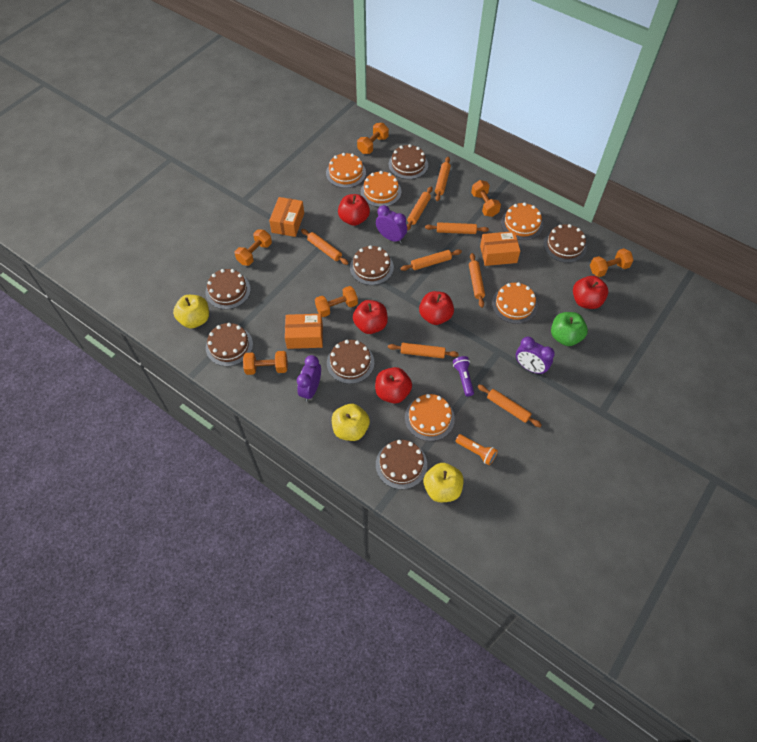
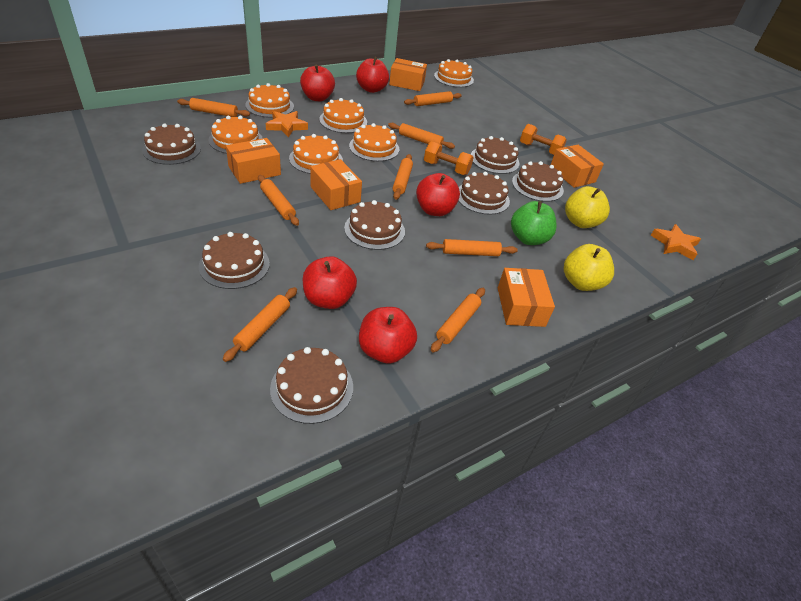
orange box: 3 -> 5
orange cake: 5 -> 6
orange dumbbell: 6 -> 2
orange flashlight: 1 -> 0
orange star: 0 -> 2
purple clock: 3 -> 0
purple flashlight: 1 -> 0
yellow apple: 3 -> 2

